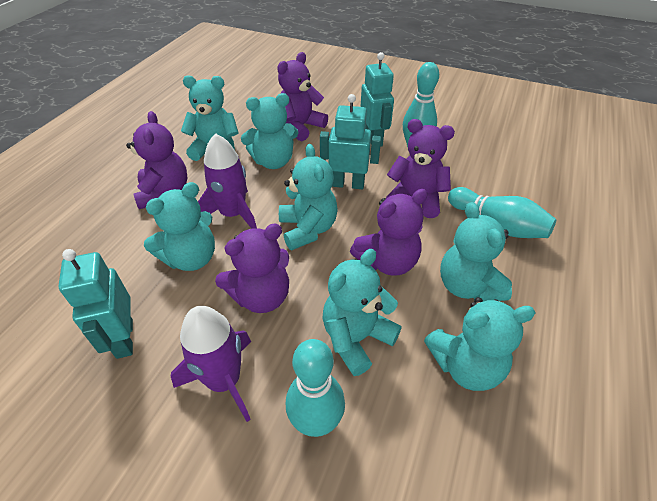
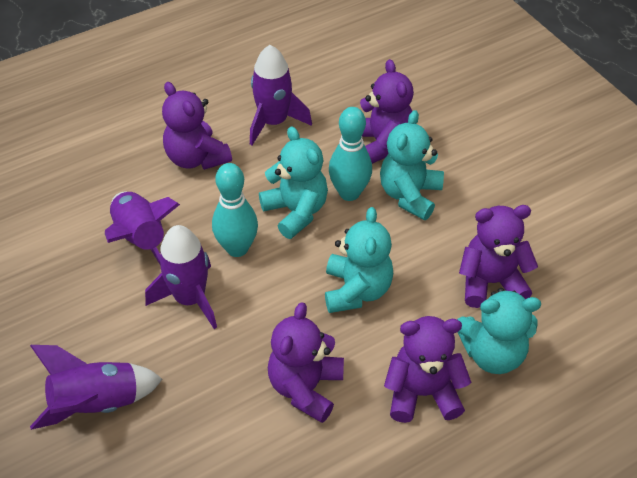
purple rocket: 2 -> 4
turquoise bowling pin: 3 -> 2
turquoise robot: 3 -> 0
turquoise teddy bear: 7 -> 4

